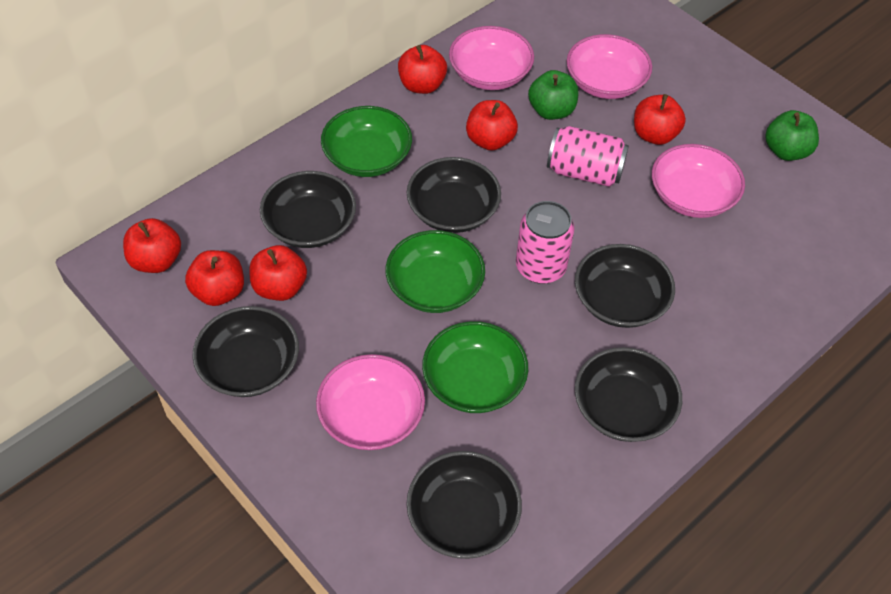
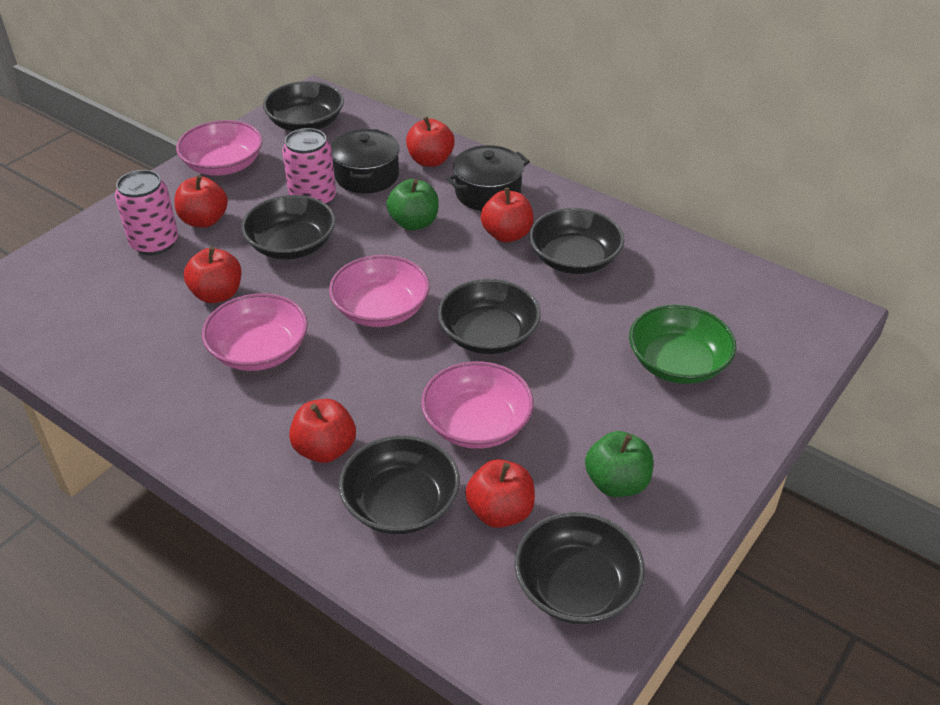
black pot: 0 -> 2
green bowl: 3 -> 1

